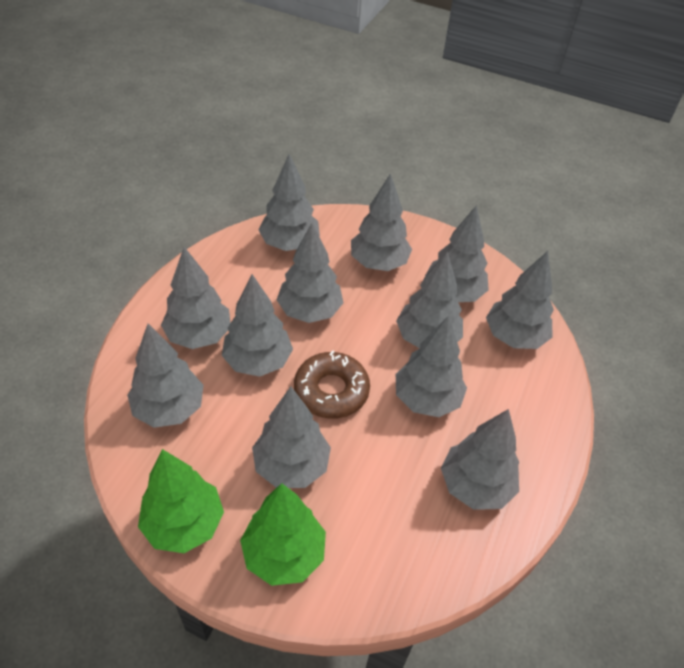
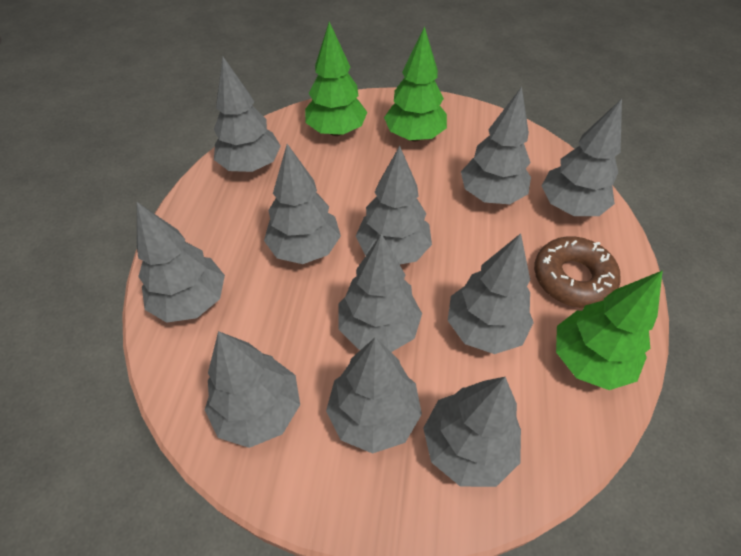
green tree: 2 -> 3
grey tree: 12 -> 11

